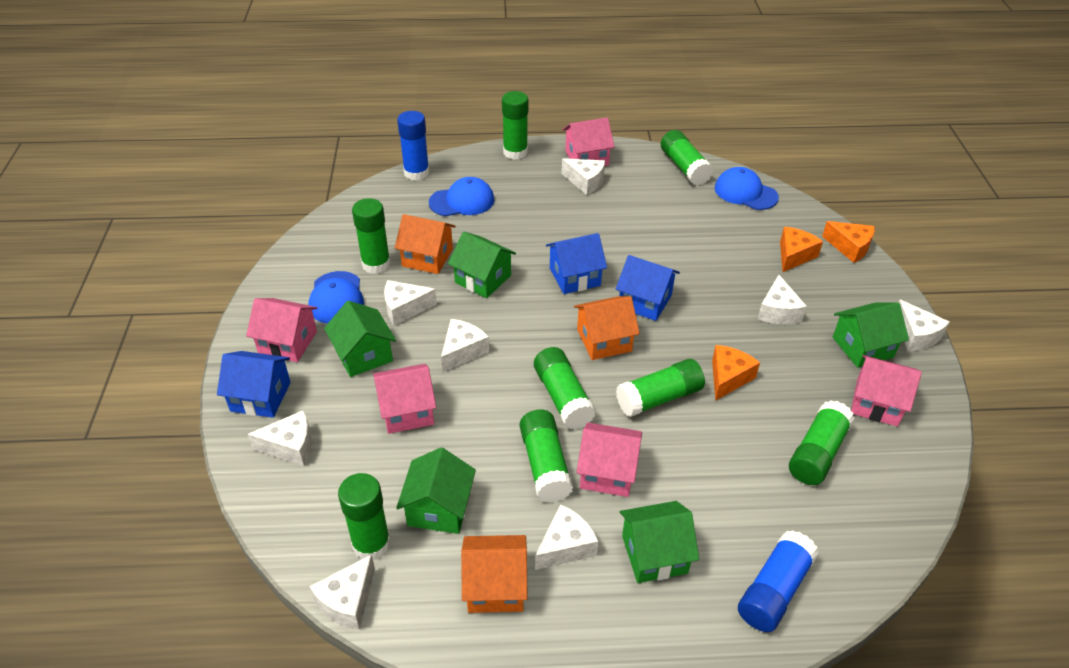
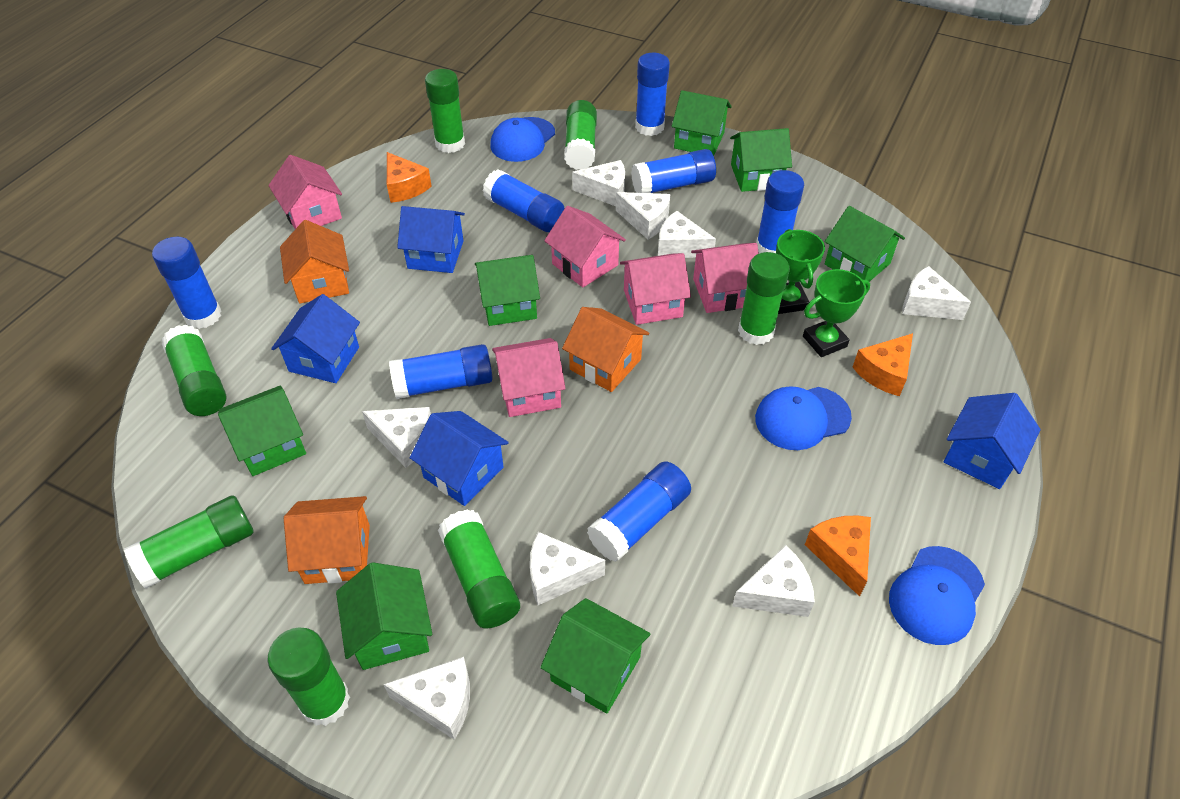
blue glue stick: 2 -> 7
blue house: 3 -> 4
green glue stick: 8 -> 7
green house: 5 -> 7
green trophy: 0 -> 2

